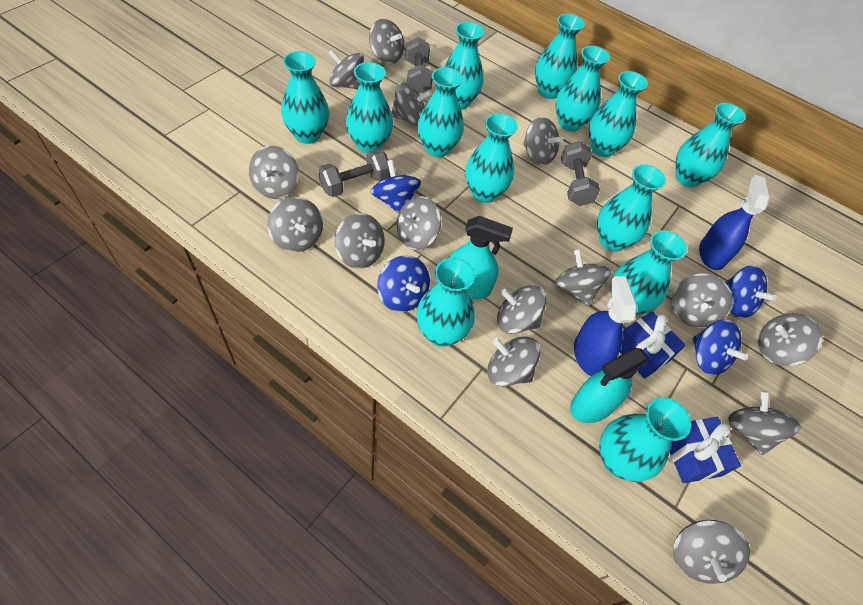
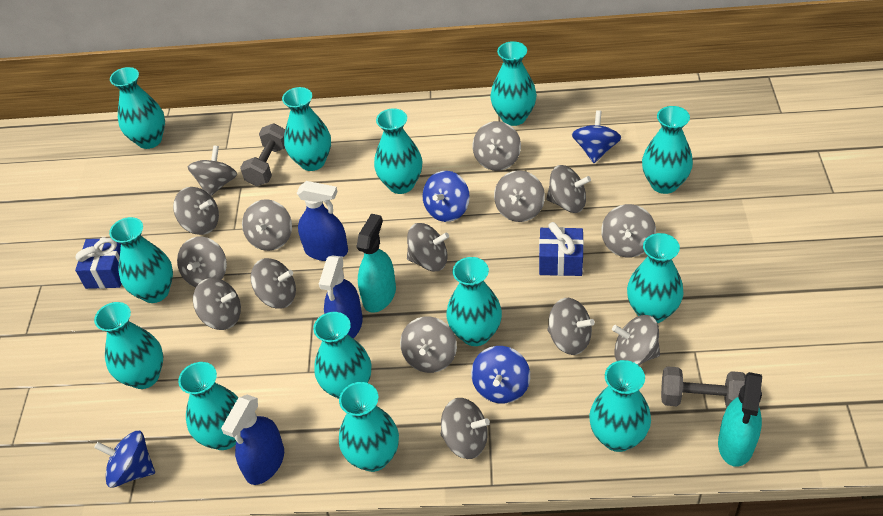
blue spray bottle: 2 -> 3
grey dumbbell: 3 -> 2

